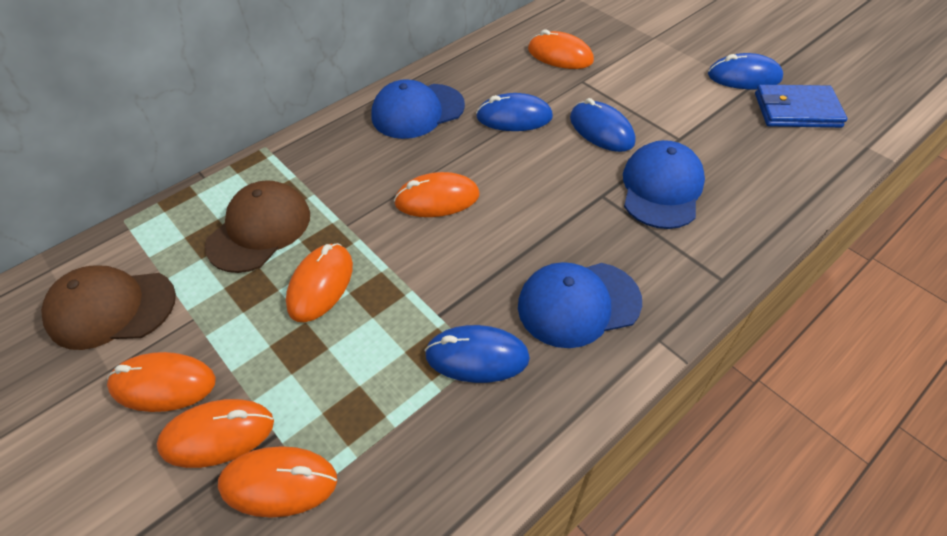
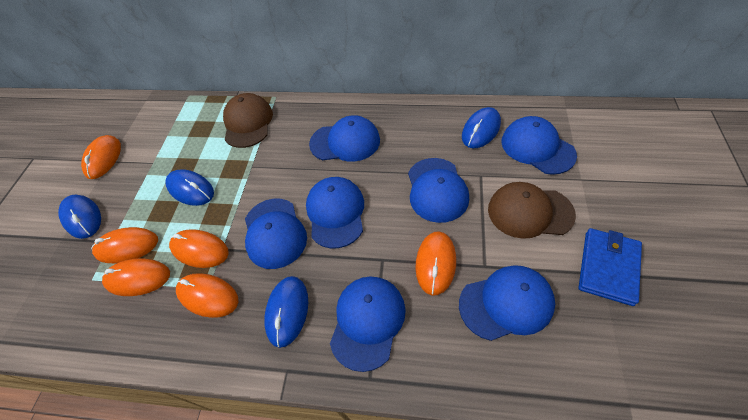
blue cap: 3 -> 7

